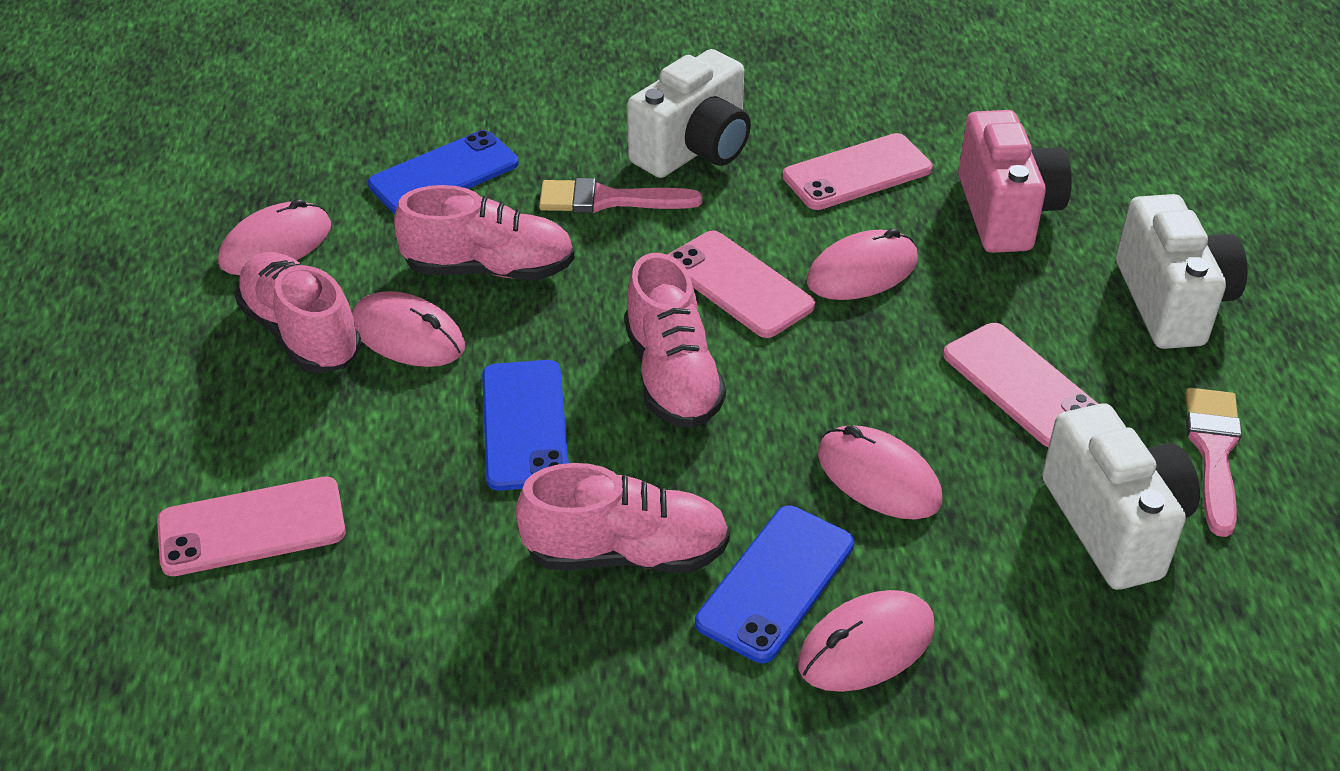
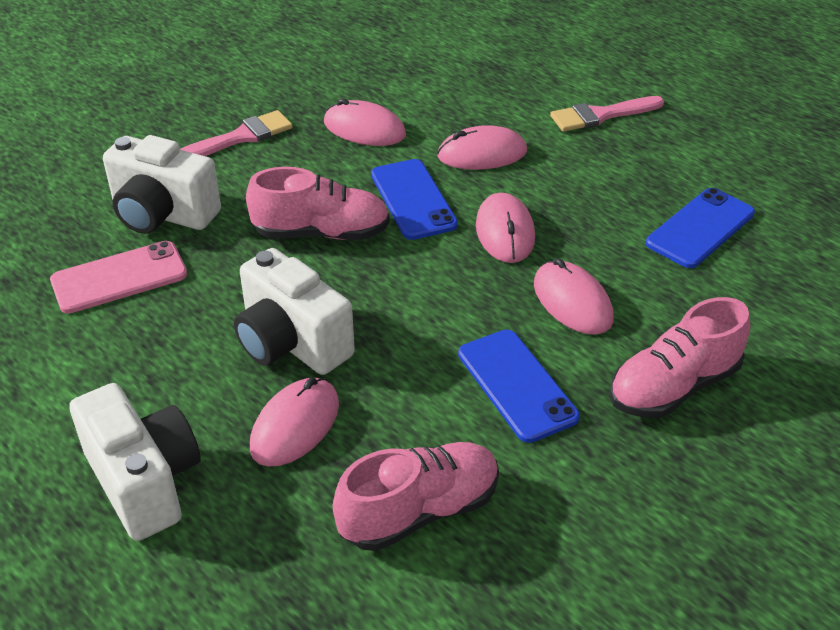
pink camera: 1 -> 0
pink phone: 4 -> 1
pink shoe: 4 -> 3

